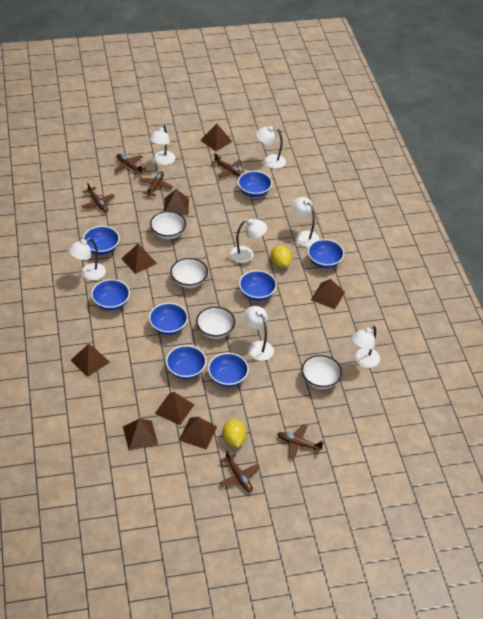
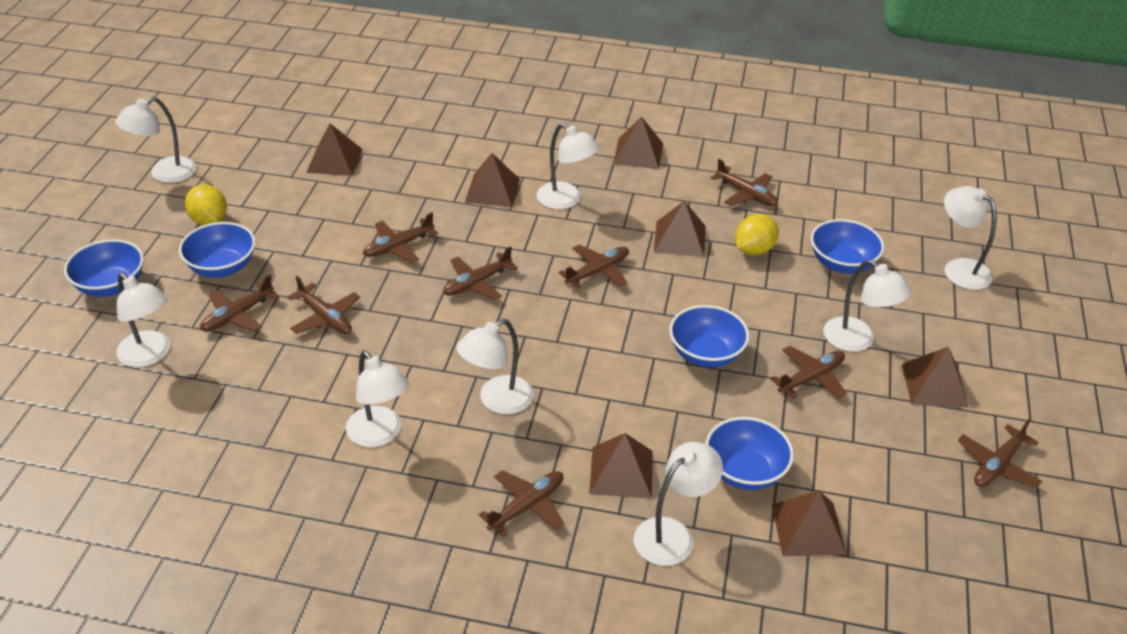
blue bowl: 8 -> 5
brown plane: 6 -> 9
brown pyramid: 8 -> 7
white bowl: 4 -> 0
white lamp: 7 -> 8

